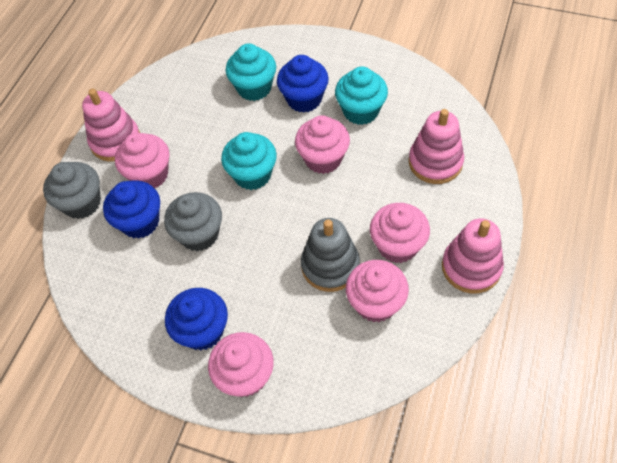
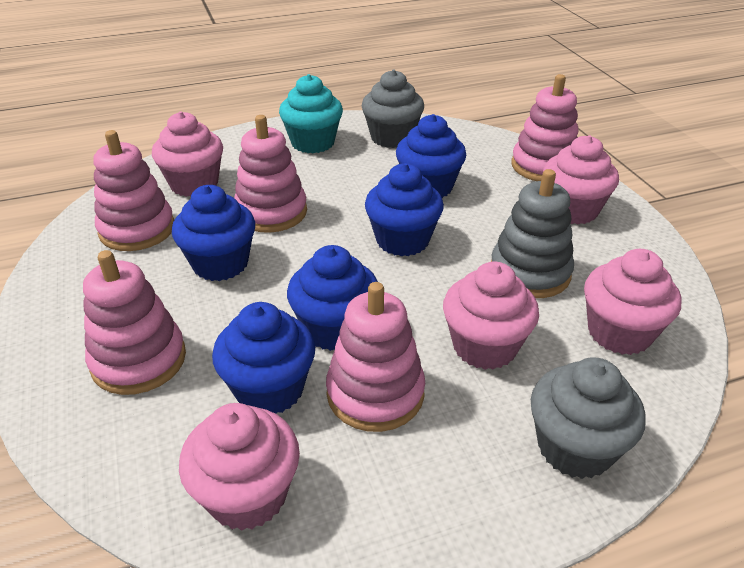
blue cupcake: 3 -> 5
pink stacking toy: 3 -> 5
turquoise cupcake: 3 -> 1

